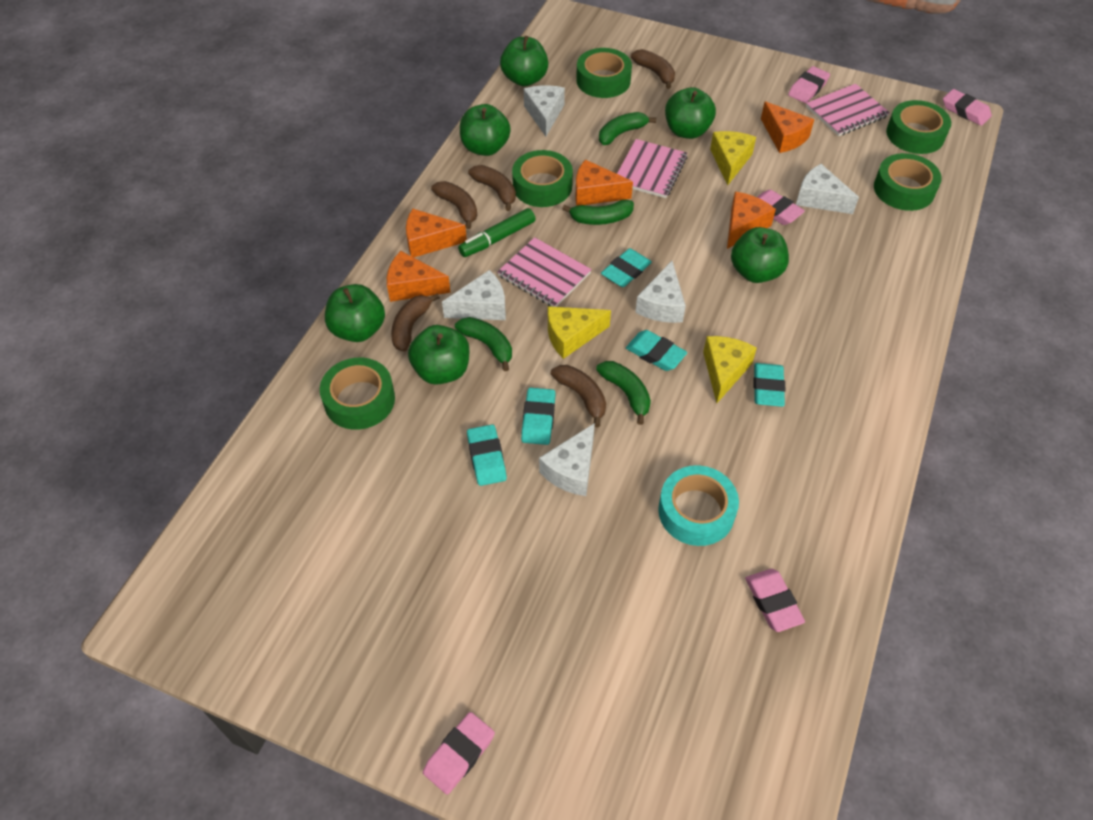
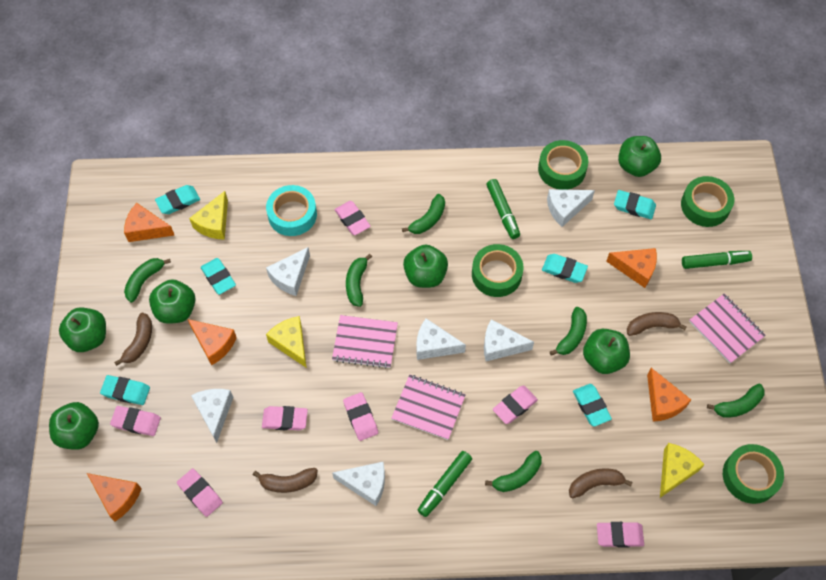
brown banana: 5 -> 4
green banana: 4 -> 6
green marker: 1 -> 3
green tape: 5 -> 4
pink eraser: 5 -> 7
turquoise eraser: 5 -> 6
white cheese: 5 -> 6

